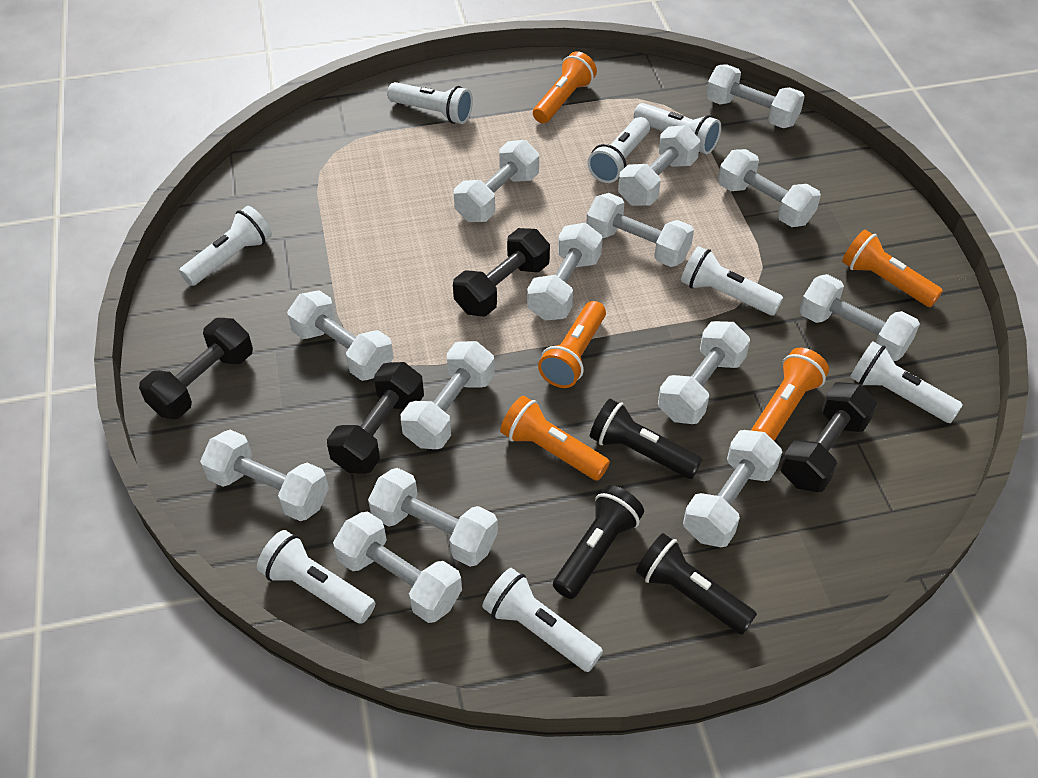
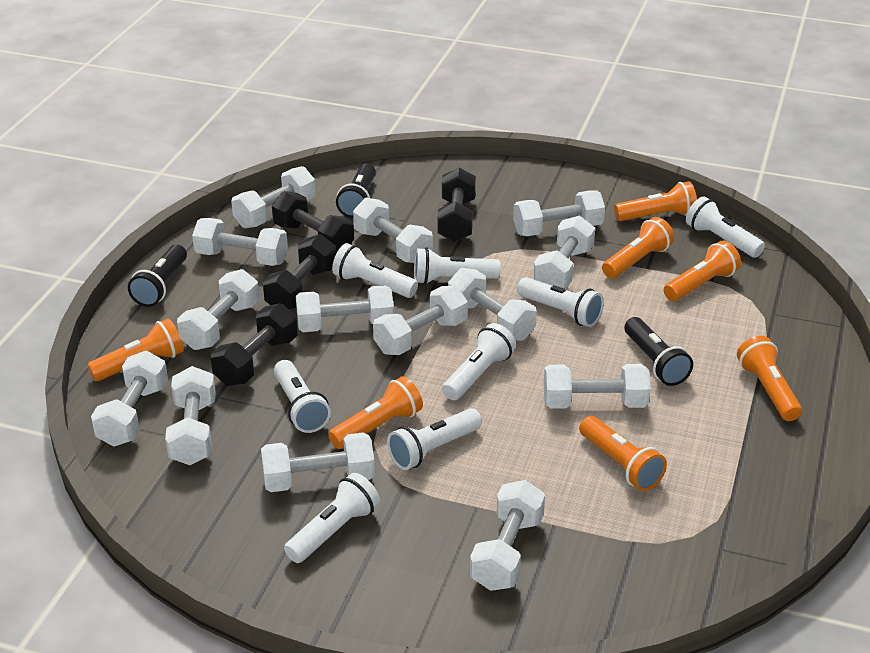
orange flashlight: 5 -> 7

